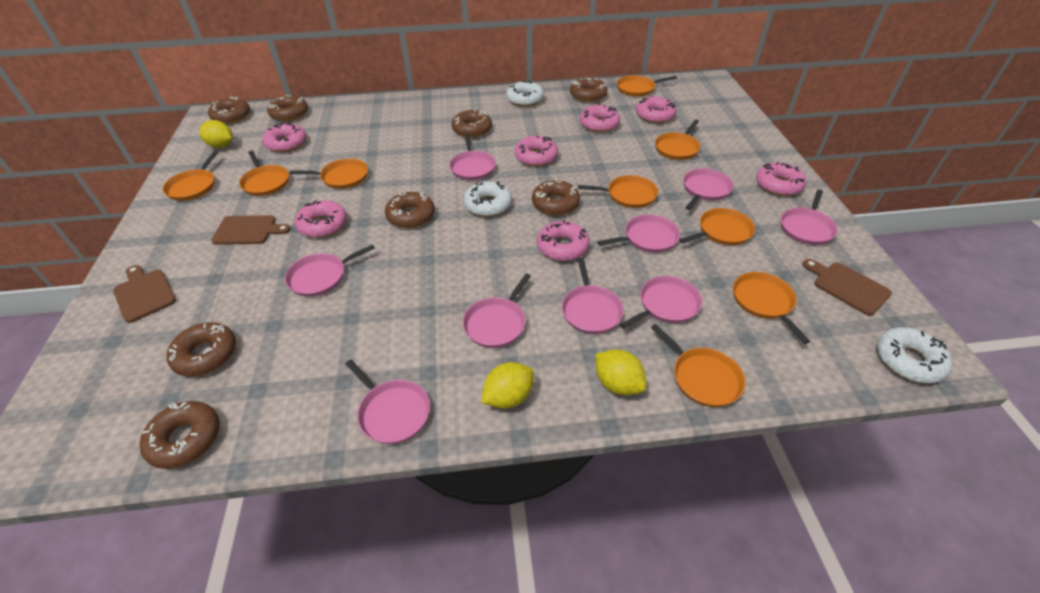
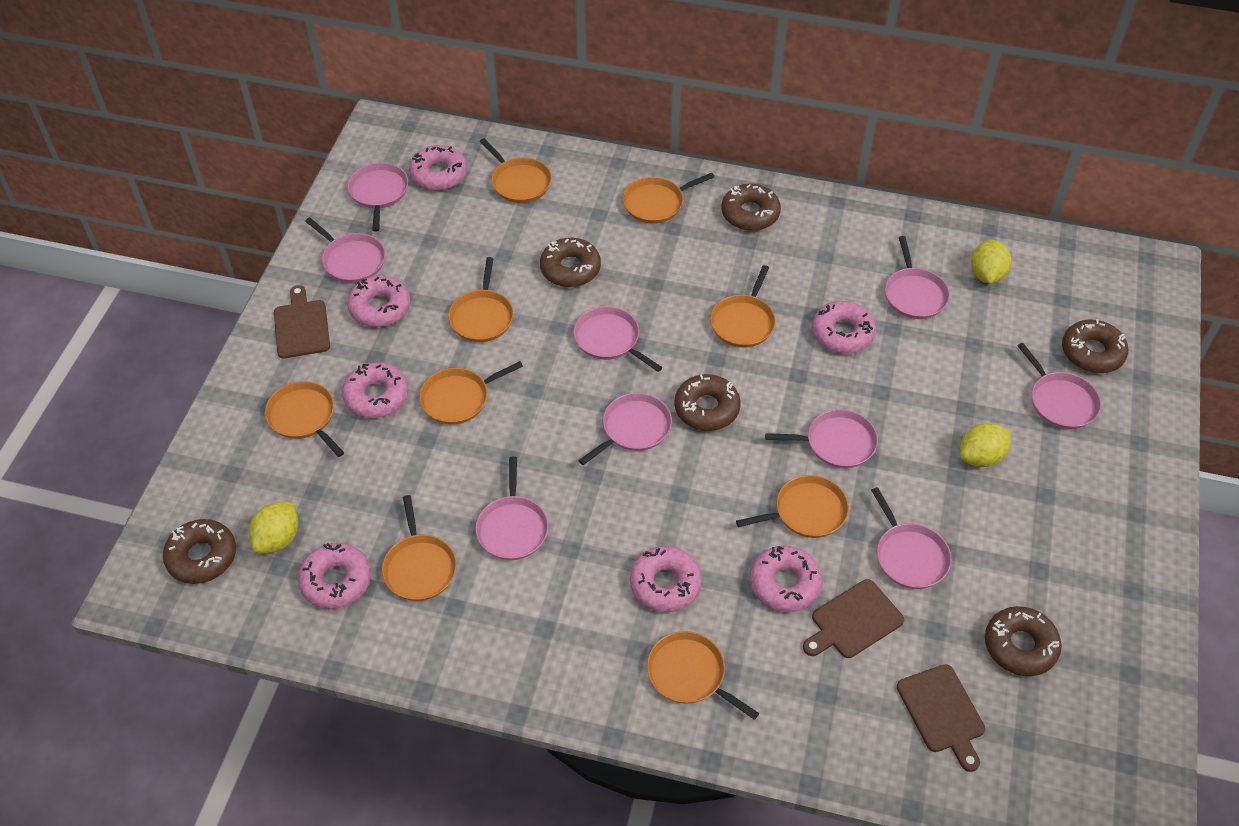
brown donut: 8 -> 6
white donut: 3 -> 0

